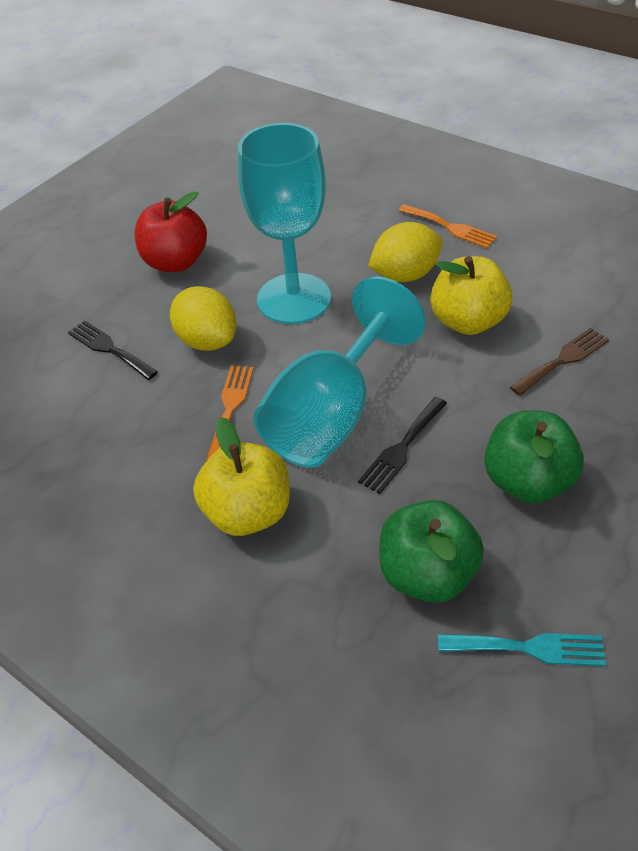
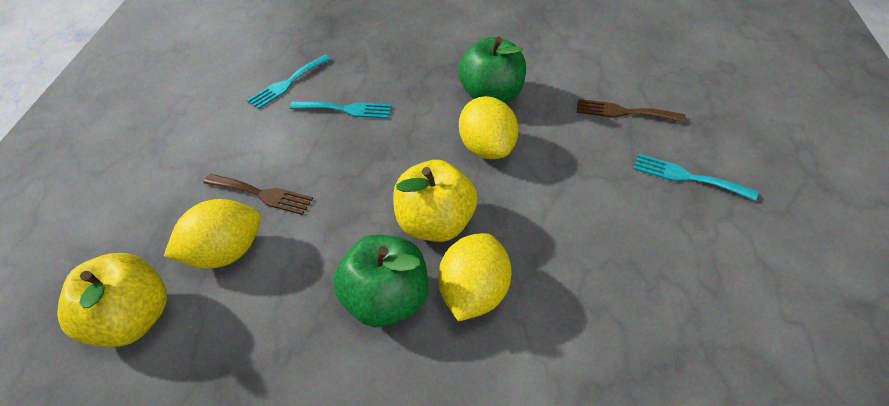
black fork: 2 -> 0
brown fork: 1 -> 2
orange fork: 2 -> 0
red apple: 1 -> 0
turquoise fork: 1 -> 3
turquoise goblet: 2 -> 0
yellow lemon: 2 -> 3

